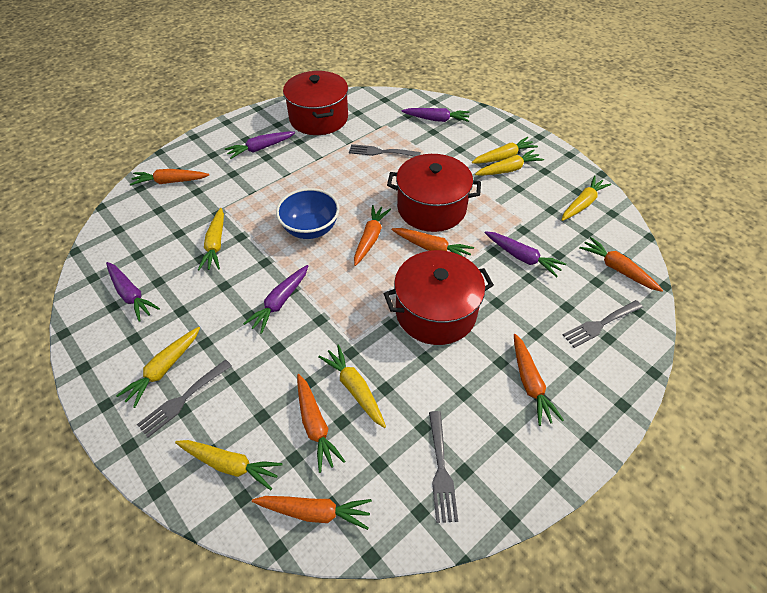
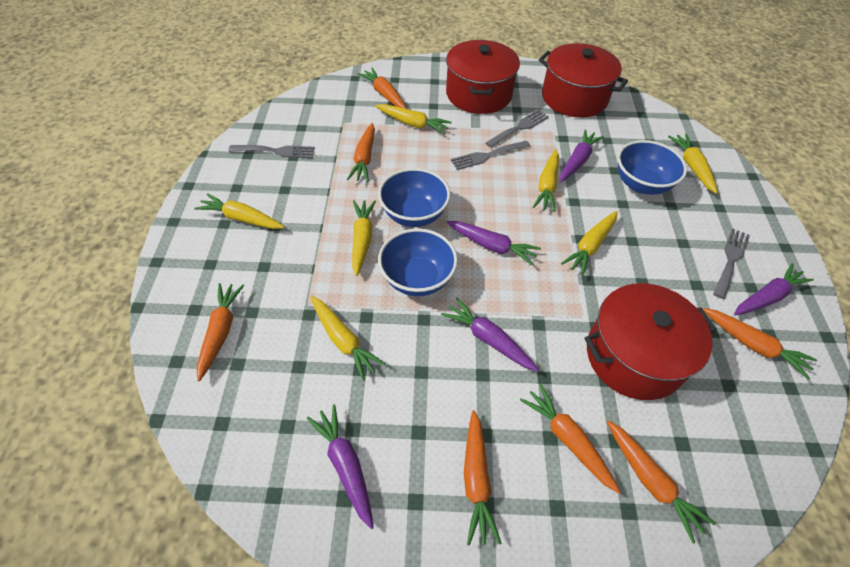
blue bowl: 1 -> 3

